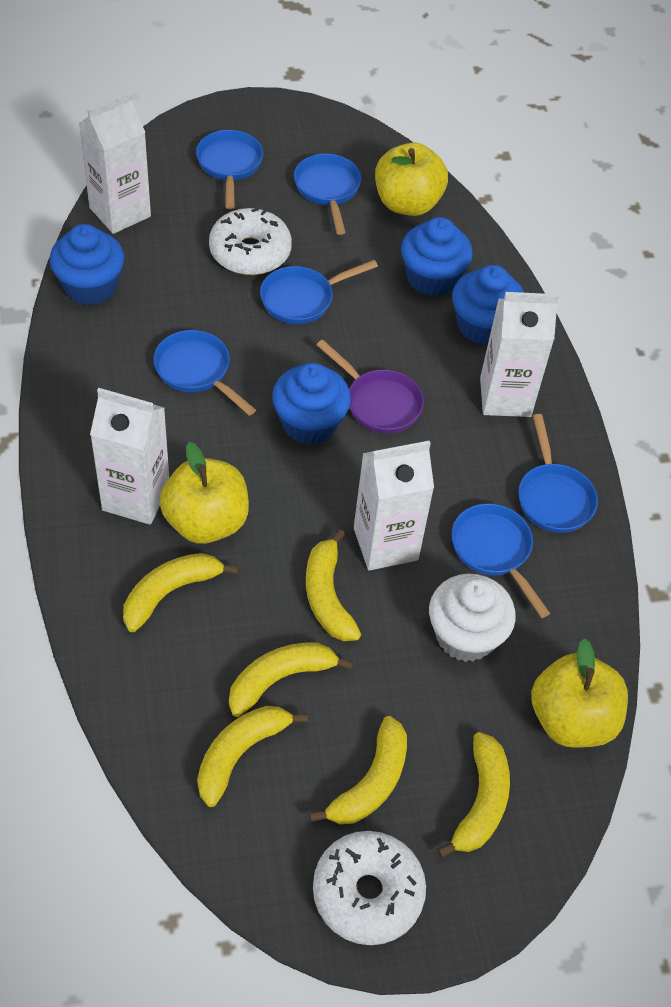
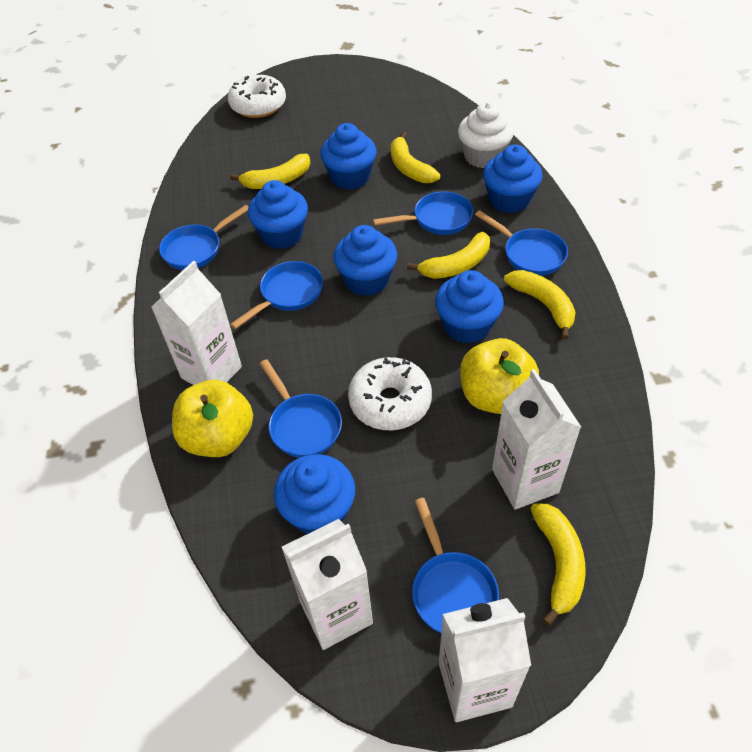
blue cupcake: 4 -> 6
purple pan: 1 -> 0
yellow apple: 3 -> 2
yellow banana: 6 -> 5

